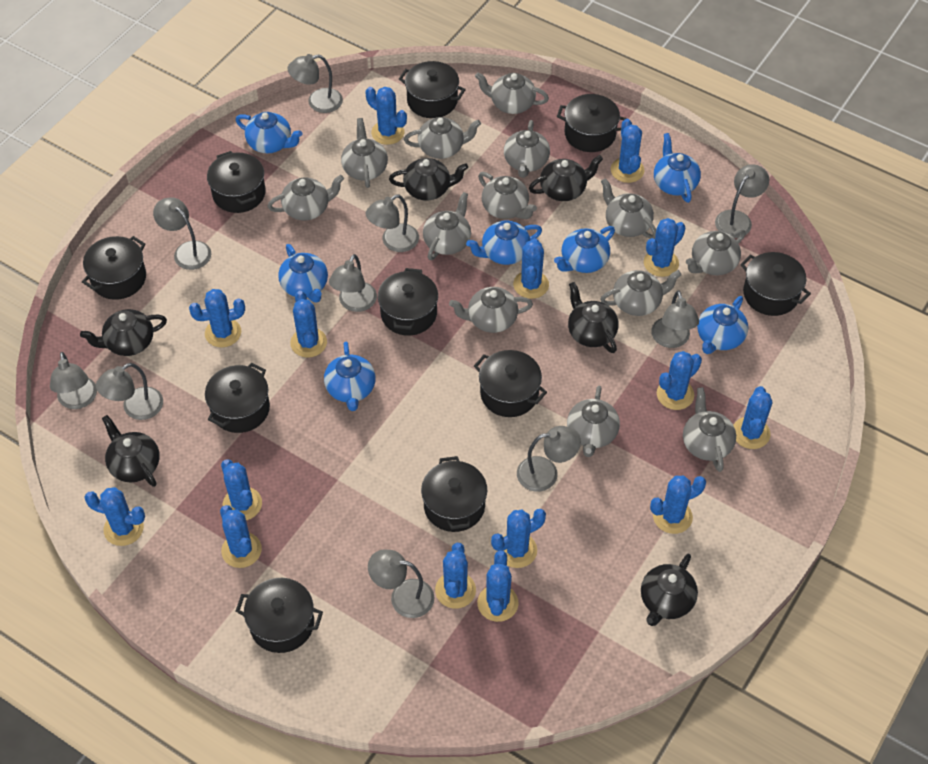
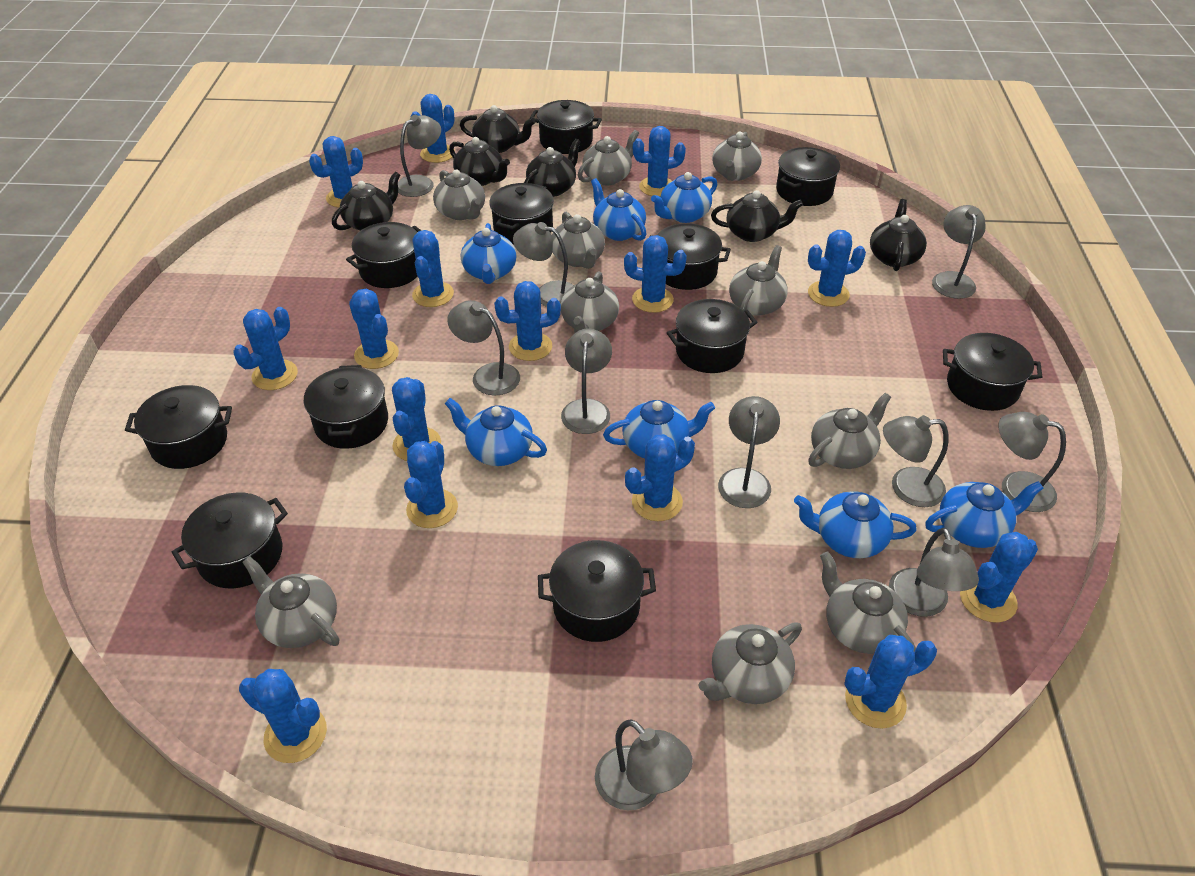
black pot: 10 -> 11
grey teapot: 13 -> 10

